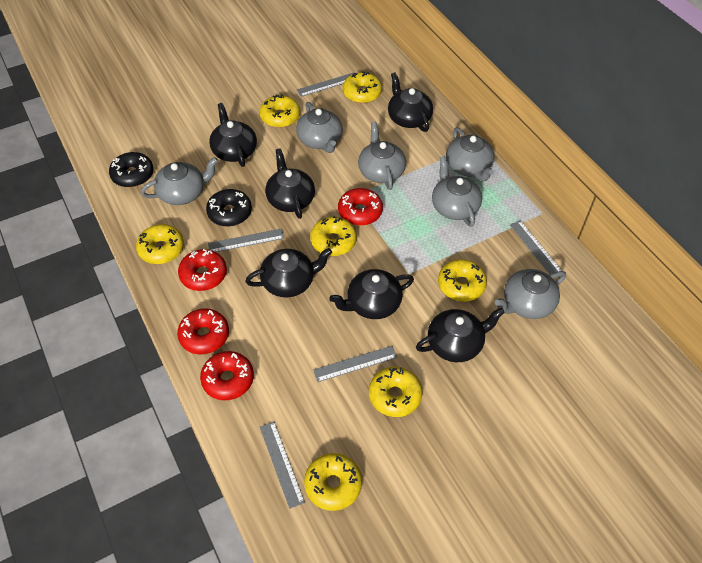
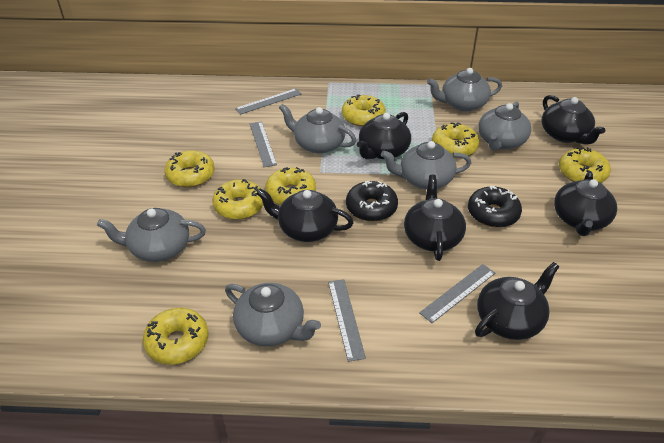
grey ruler: 5 -> 4
red donut: 4 -> 0

